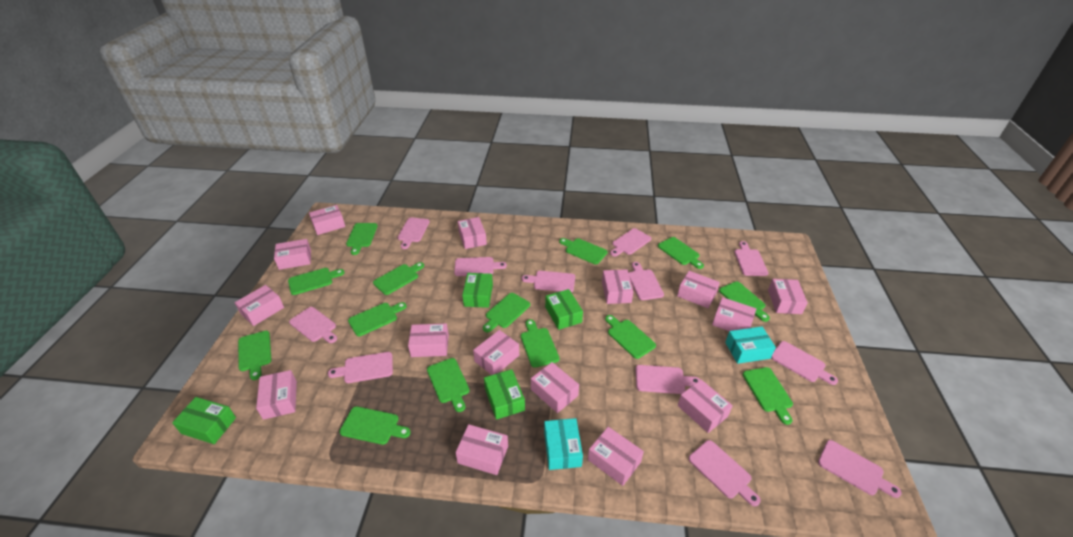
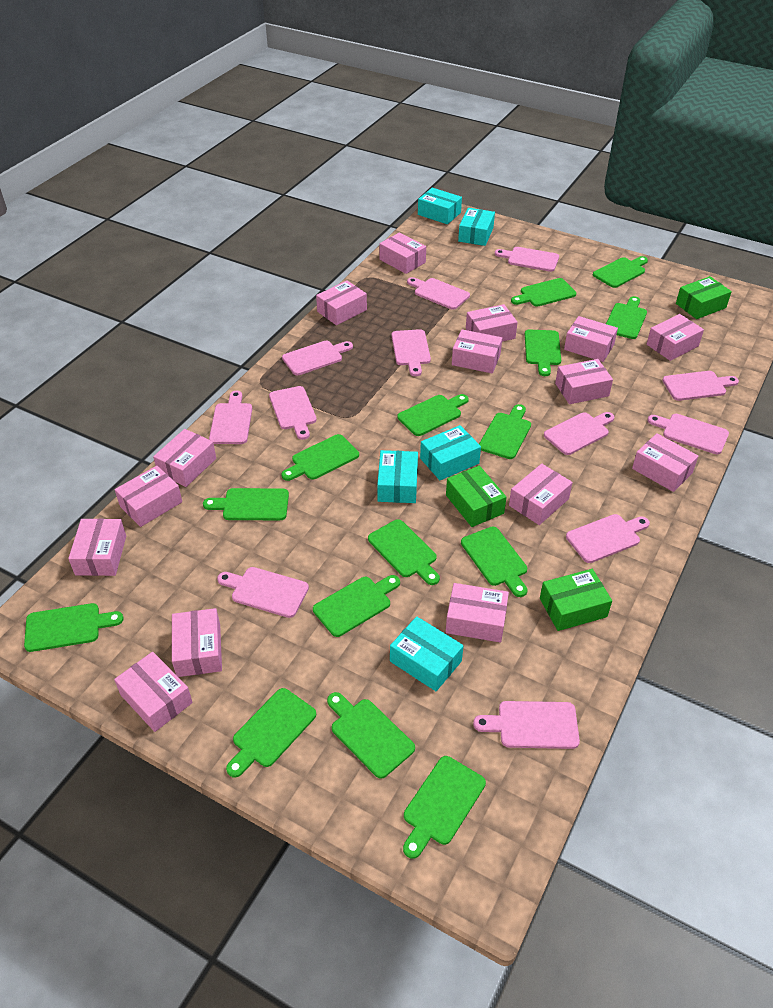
green box: 4 -> 3
green cutting board: 14 -> 15
turquoise box: 2 -> 5

